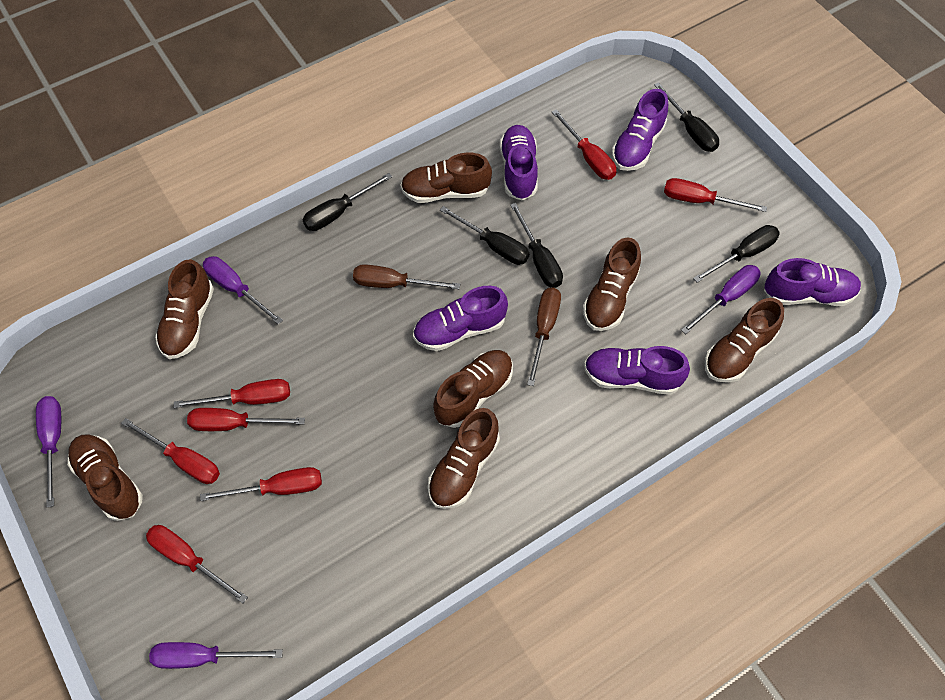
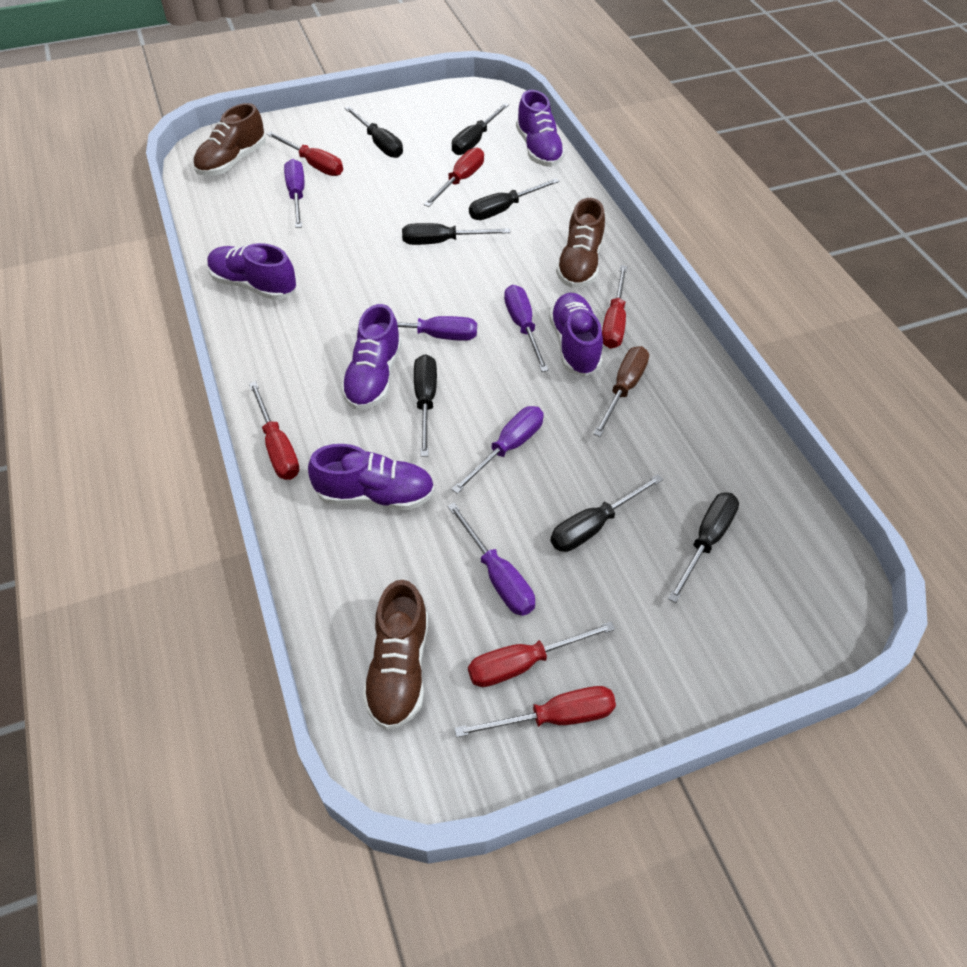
black screwdriver: 5 -> 7
brown screwdriver: 2 -> 1
brown shoe: 7 -> 3
purple screwdriver: 4 -> 5
red screwdriver: 7 -> 6

